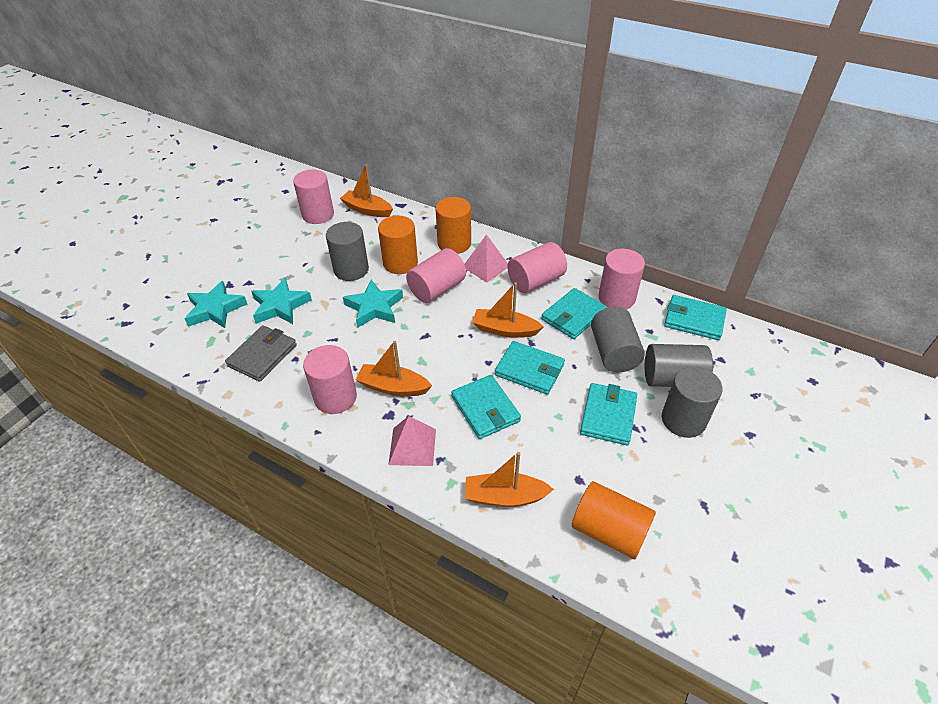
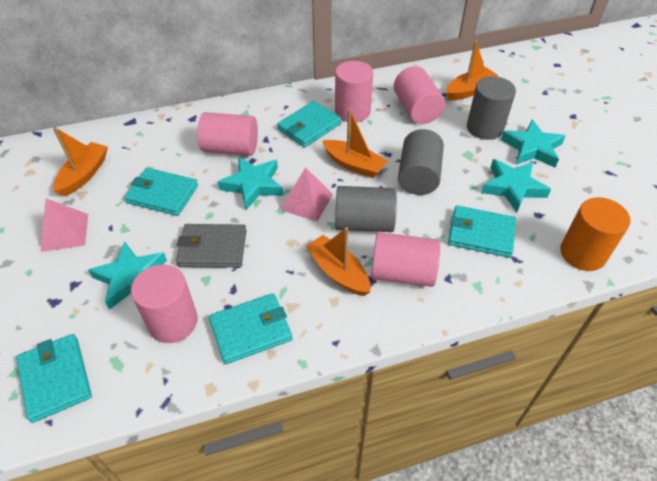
grey cylinder: 4 -> 3
orange cylinder: 3 -> 1
turquoise star: 3 -> 4

